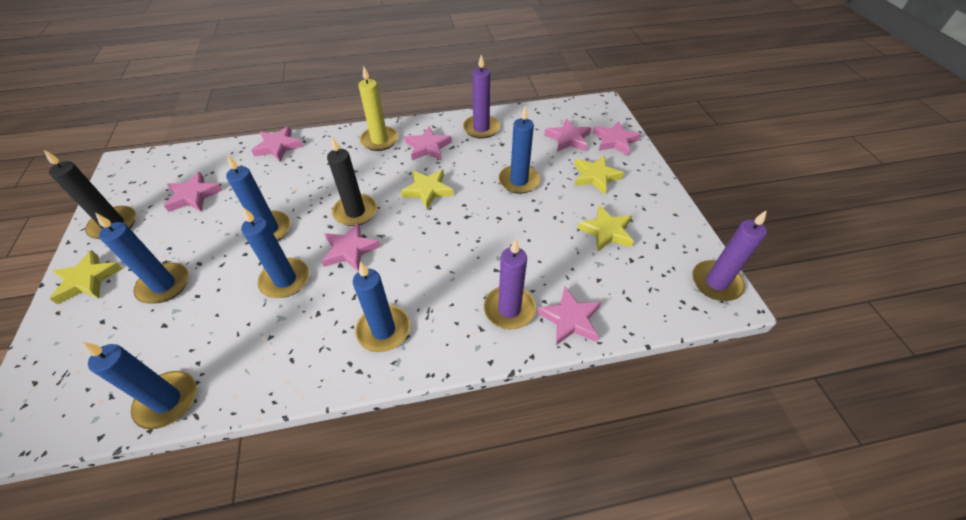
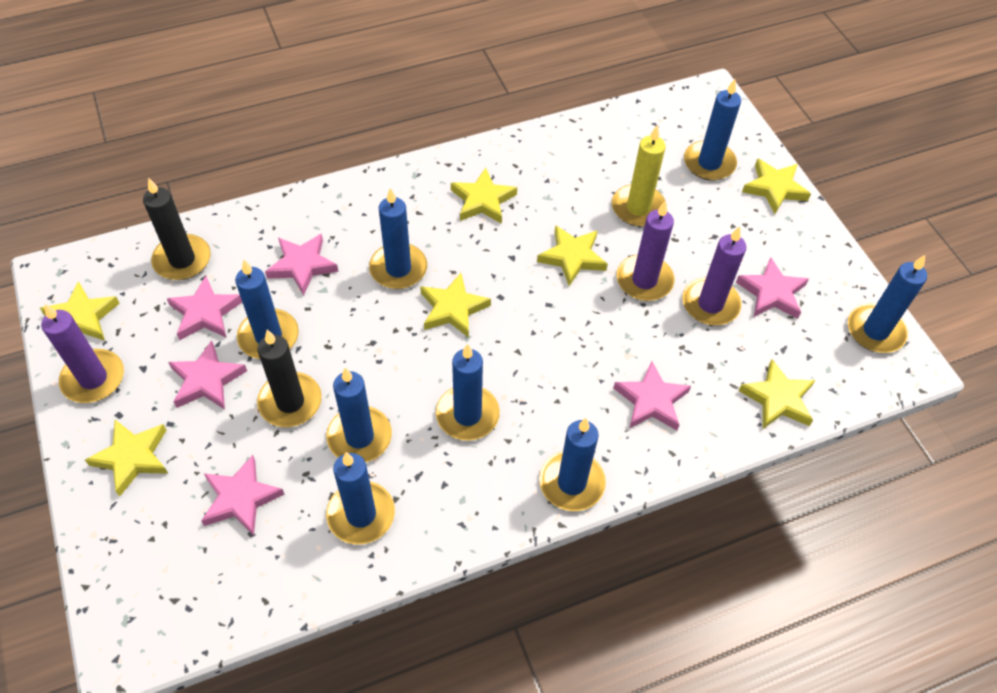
blue candle: 6 -> 8
pink star: 7 -> 6
yellow star: 4 -> 7

